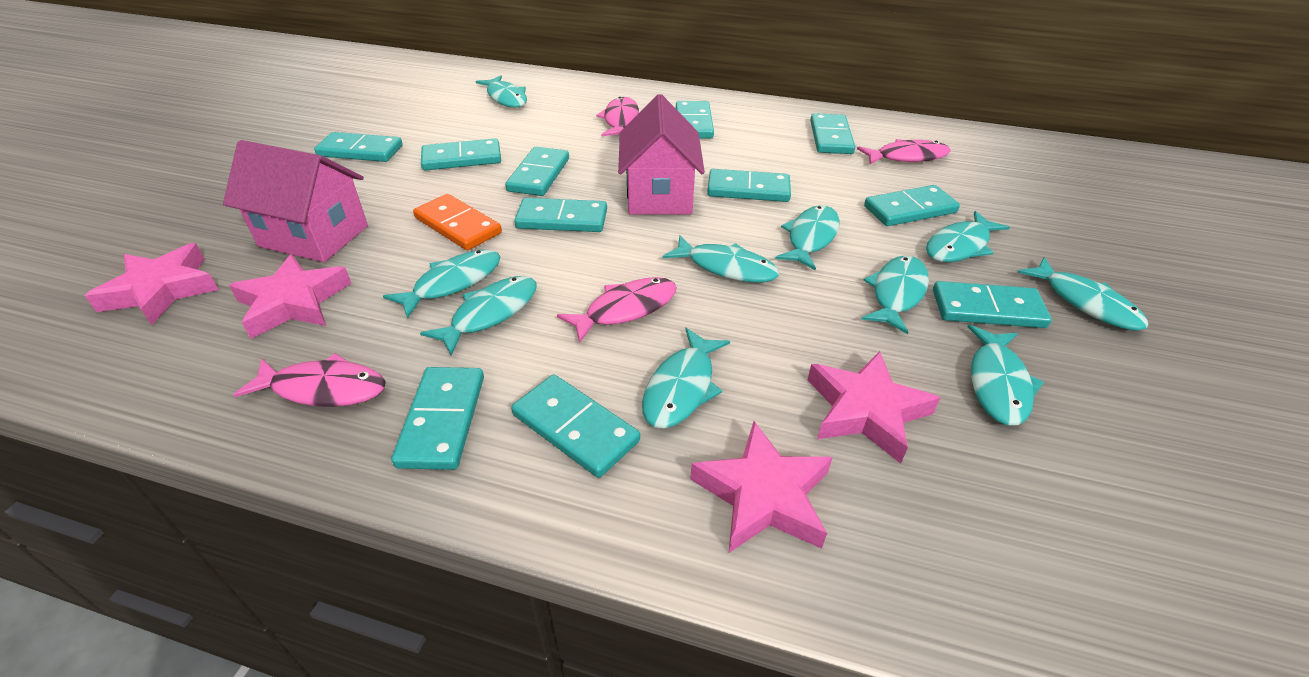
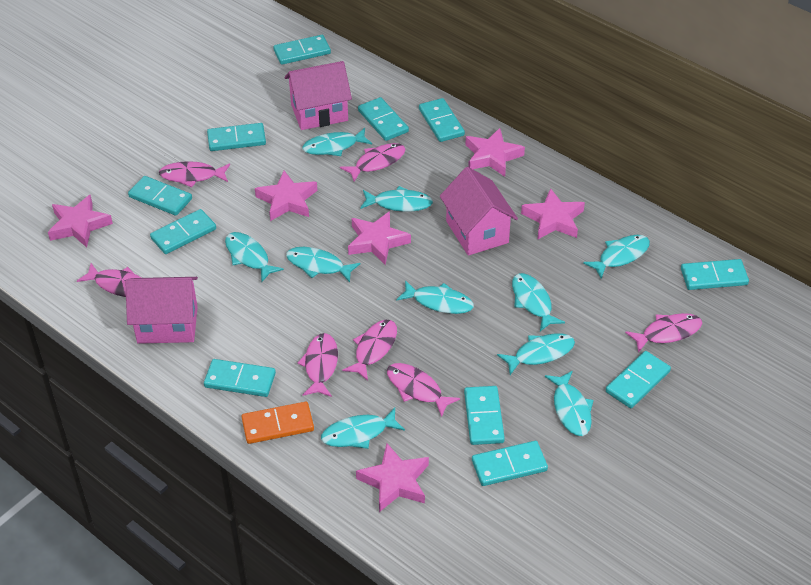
pink fish: 4 -> 7
pink house: 2 -> 3
pink star: 4 -> 6

